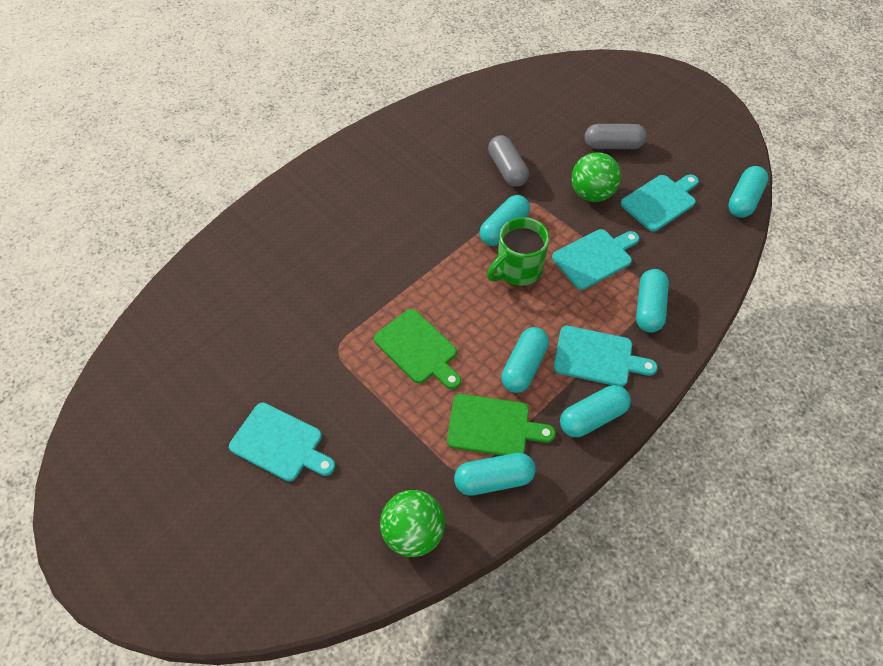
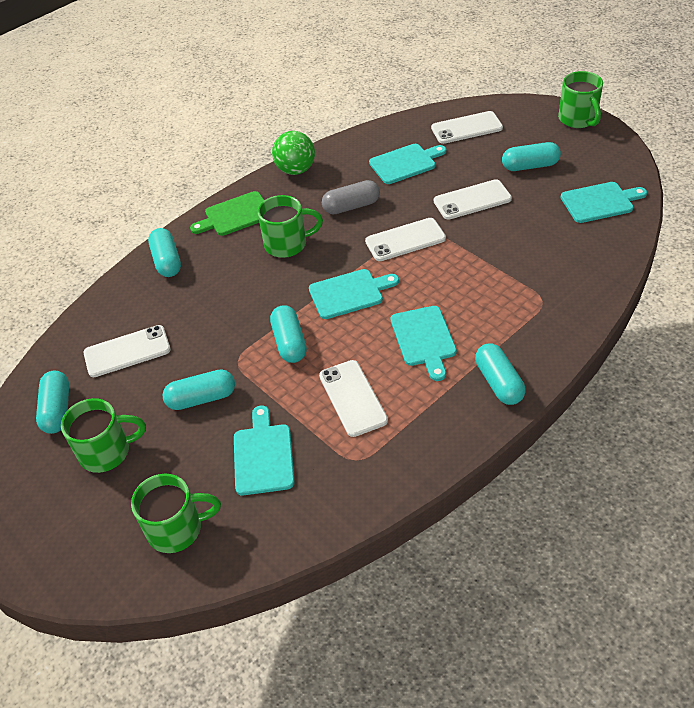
green ball: 2 -> 1
green cutting board: 2 -> 1
green mug: 1 -> 4
grey capsule: 2 -> 1
turquoise cutting board: 4 -> 5
white phone: 0 -> 5

